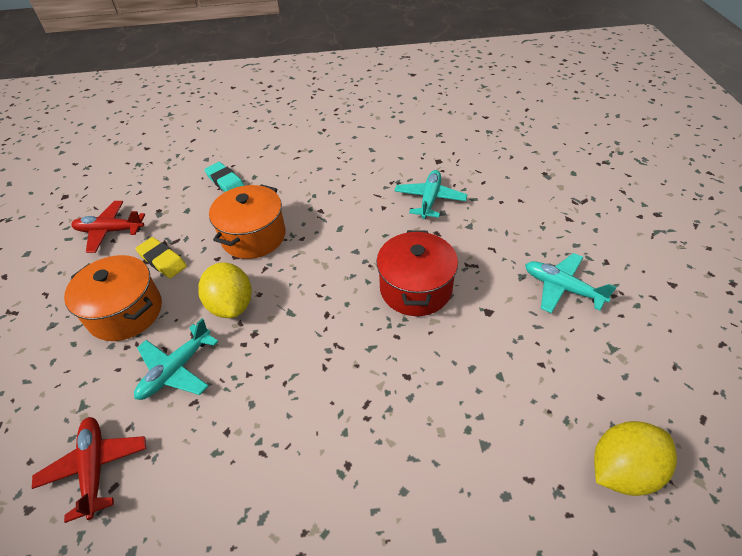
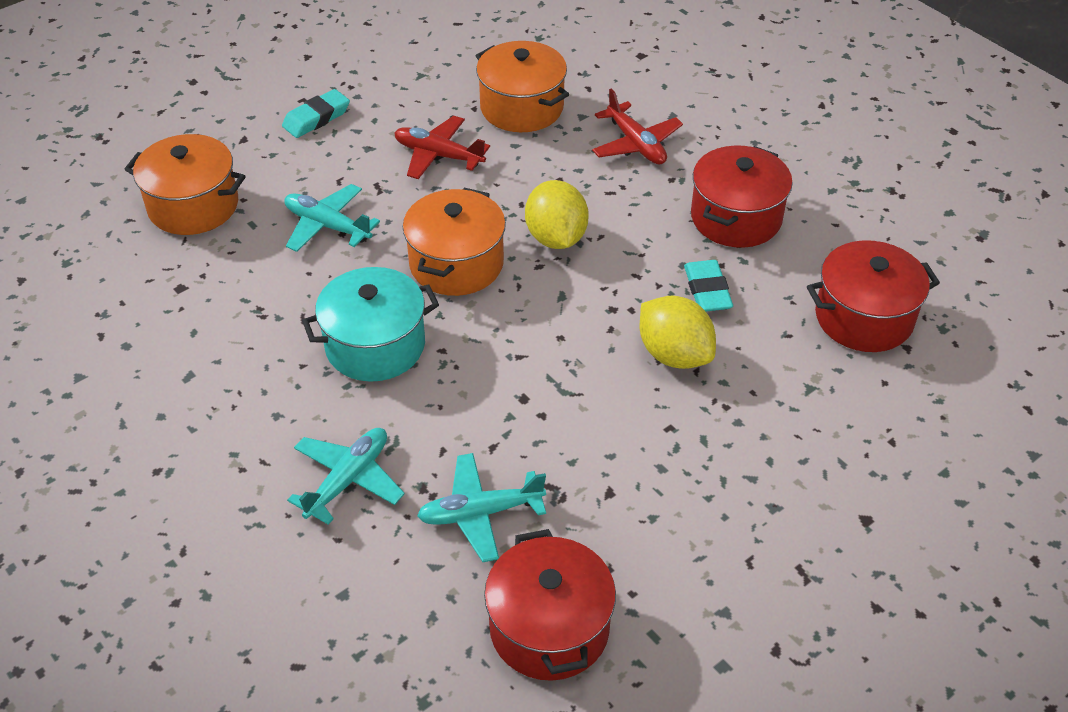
orange pot: 2 -> 3
red pot: 1 -> 3
turquoise eraser: 1 -> 2
turquoise pot: 0 -> 1
yellow eraser: 1 -> 0

